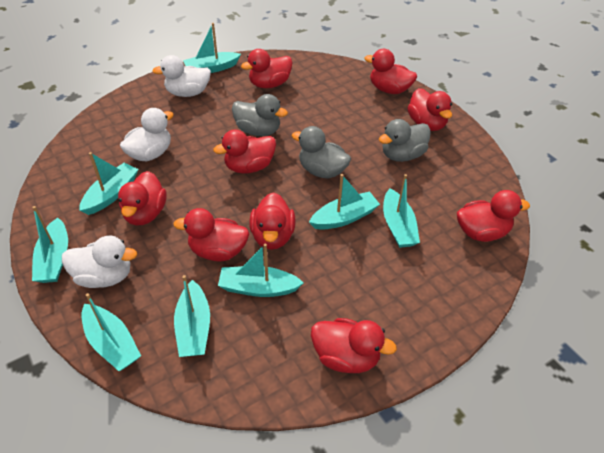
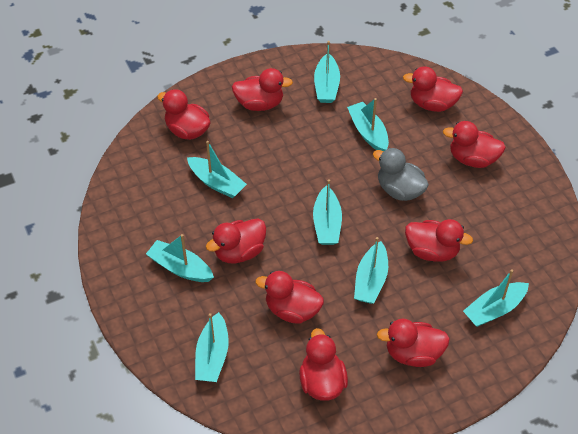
grey duck: 3 -> 1
white duck: 3 -> 0

